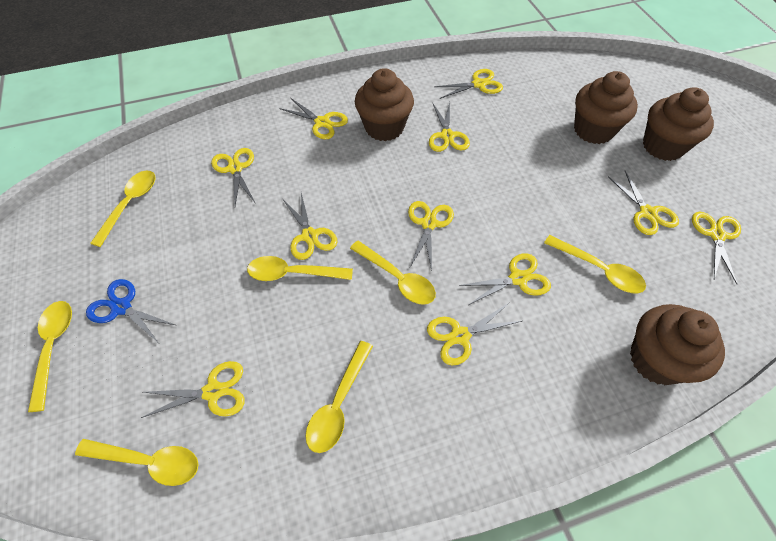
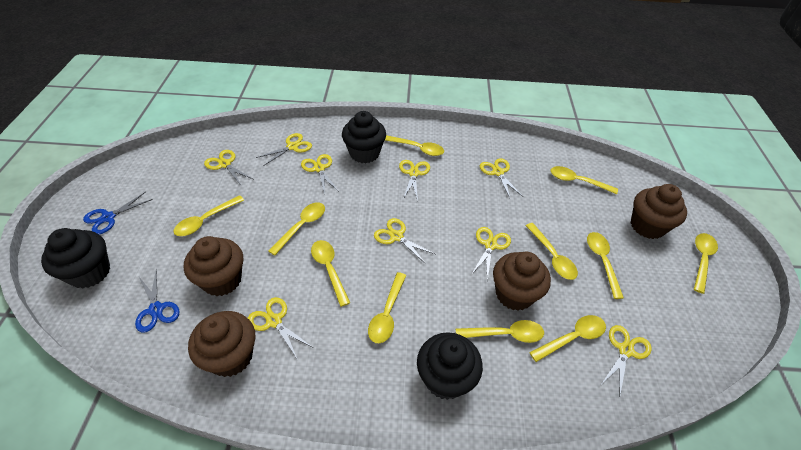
black cupcake: 0 -> 3
blue scissors: 1 -> 2
yellow scissors: 11 -> 9
yellow spoon: 7 -> 11

